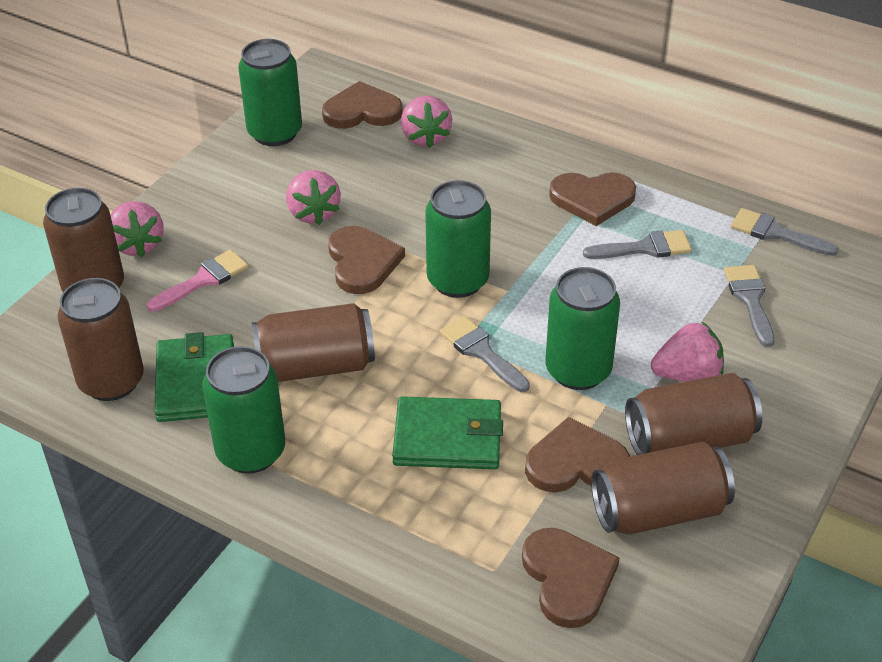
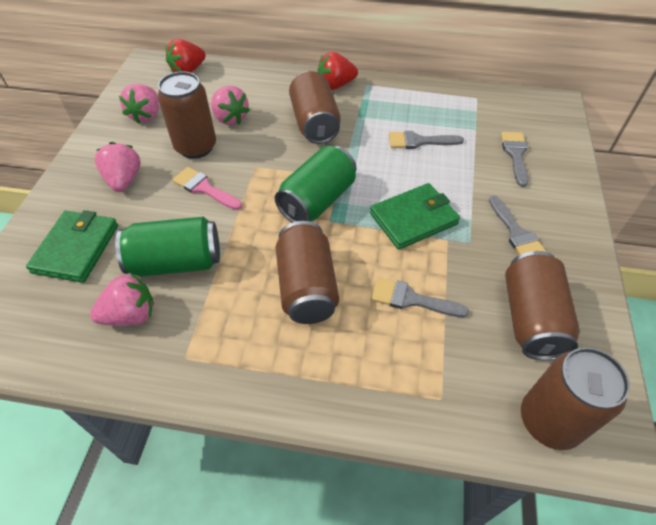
brown heart: 5 -> 0
green can: 4 -> 2
red strawberry: 0 -> 2

